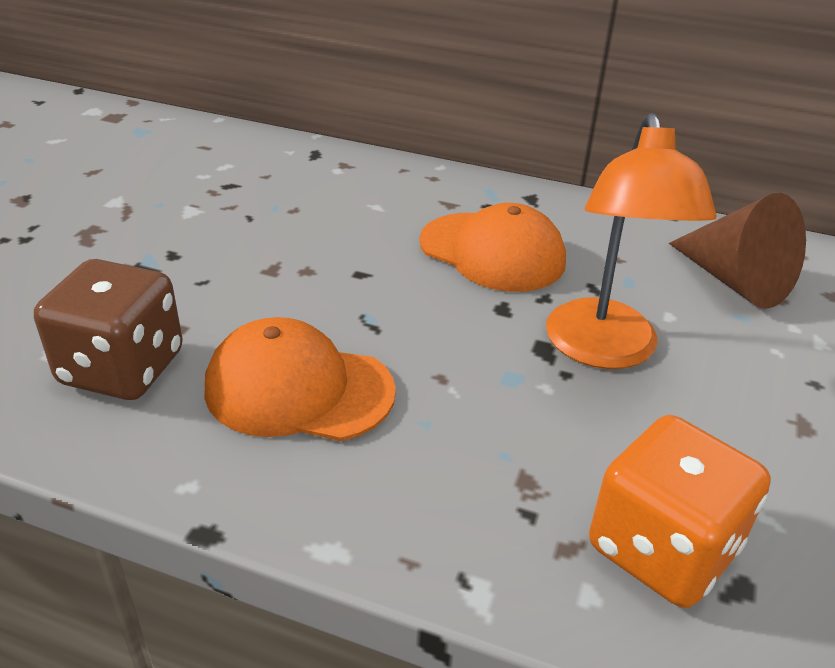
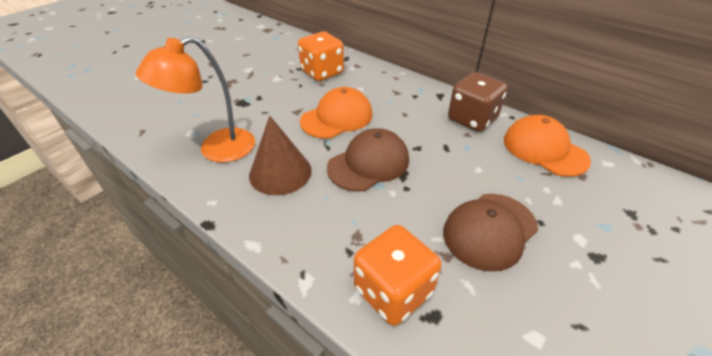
brown cap: 0 -> 2
orange dice: 1 -> 2

